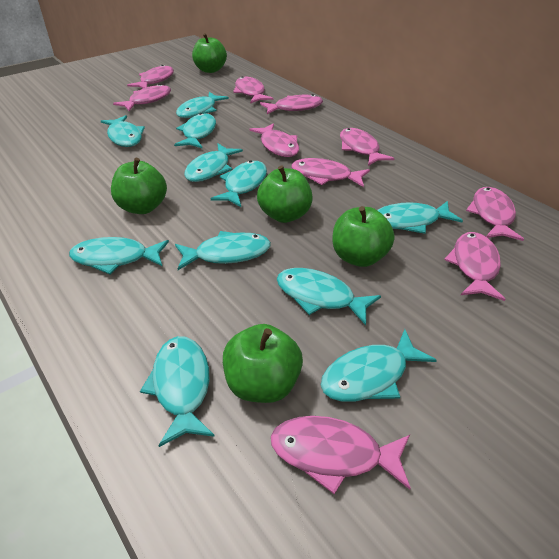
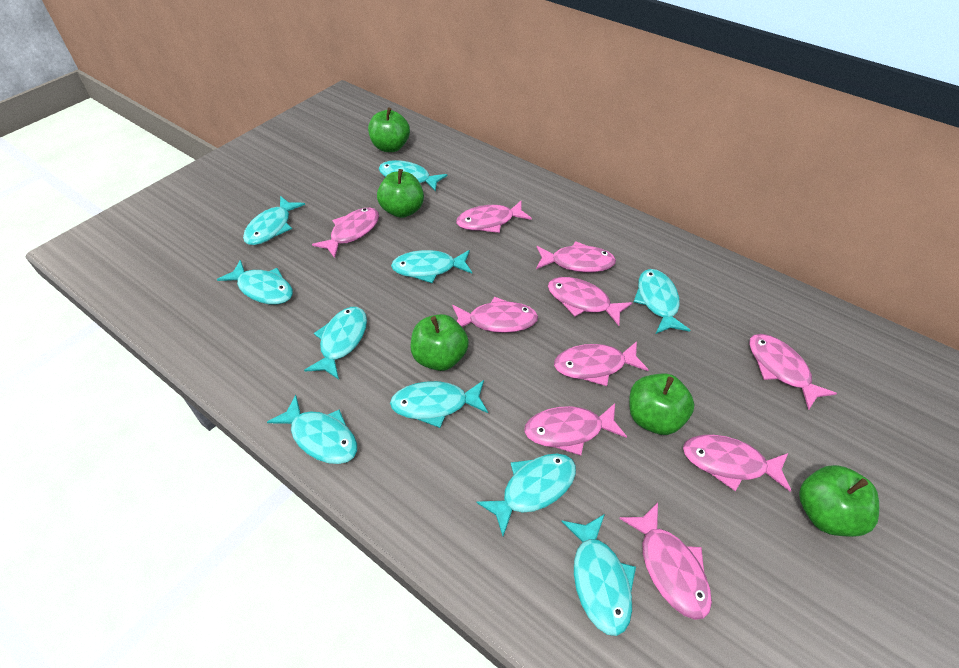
turquoise fish: 11 -> 10

